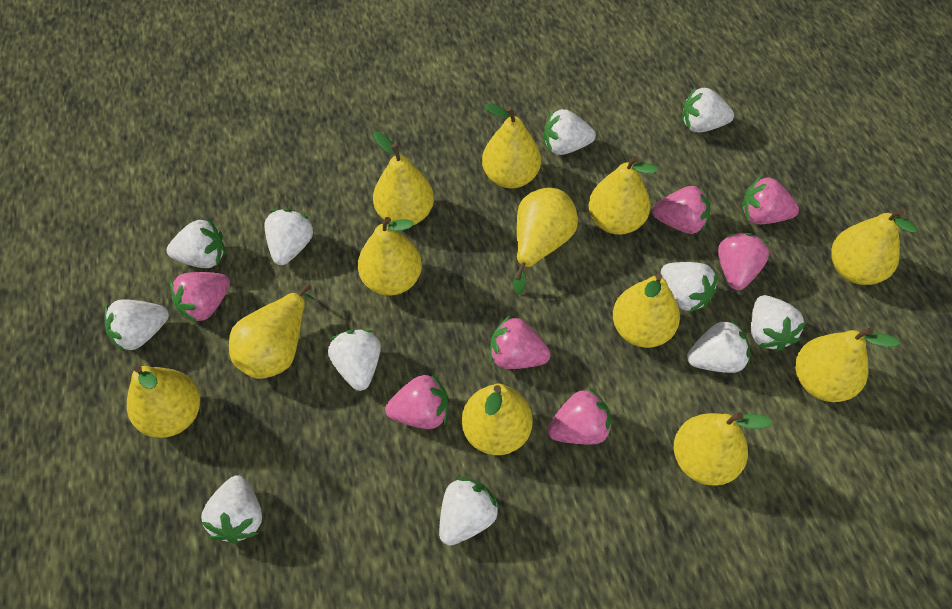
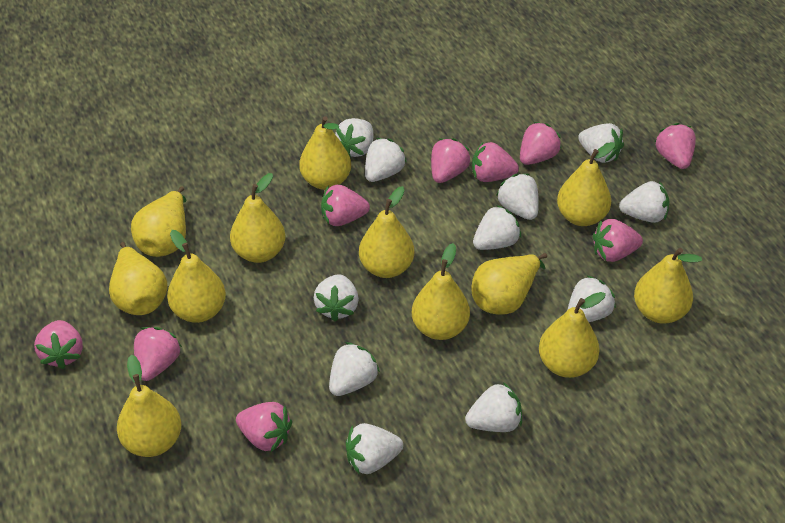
pink strawberry: 7 -> 9

